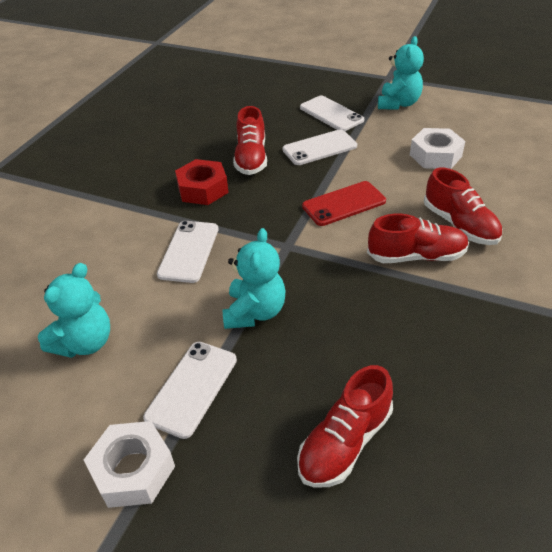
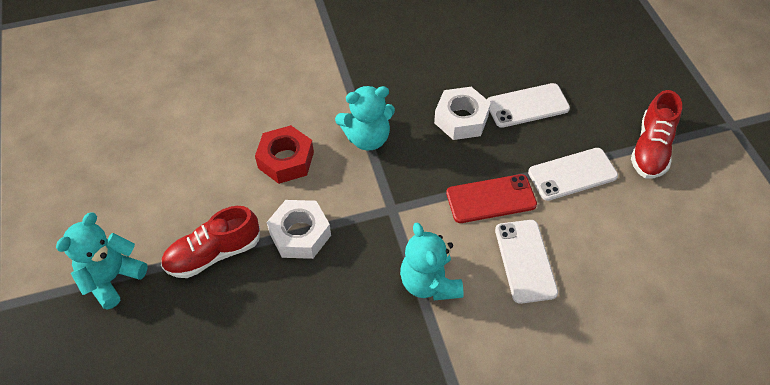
red shoe: 4 -> 2
white phone: 4 -> 3

